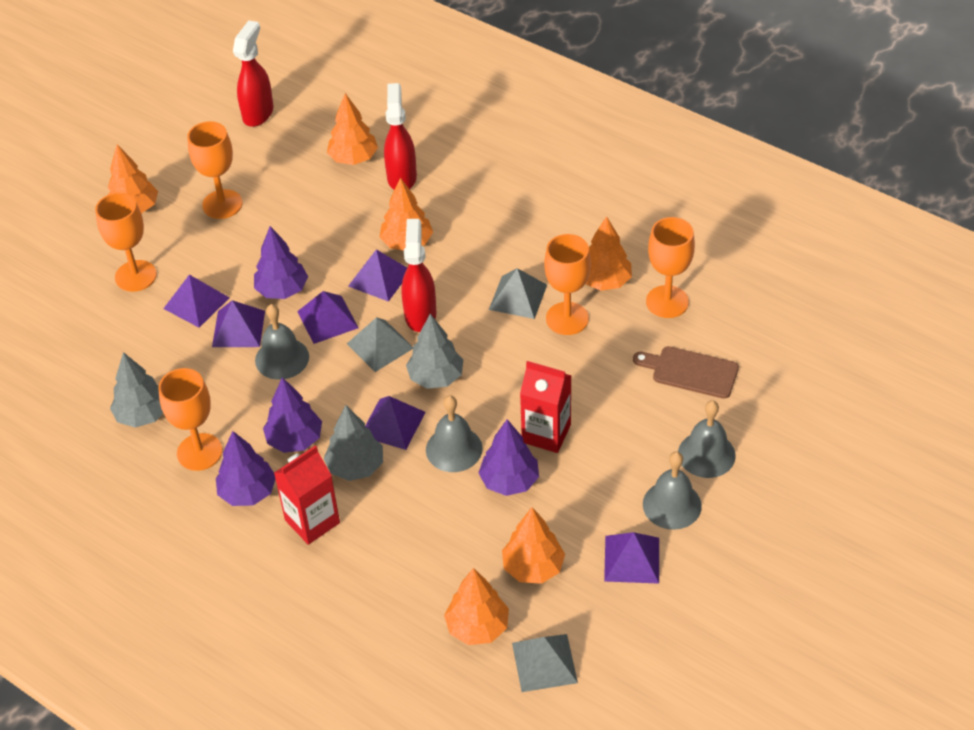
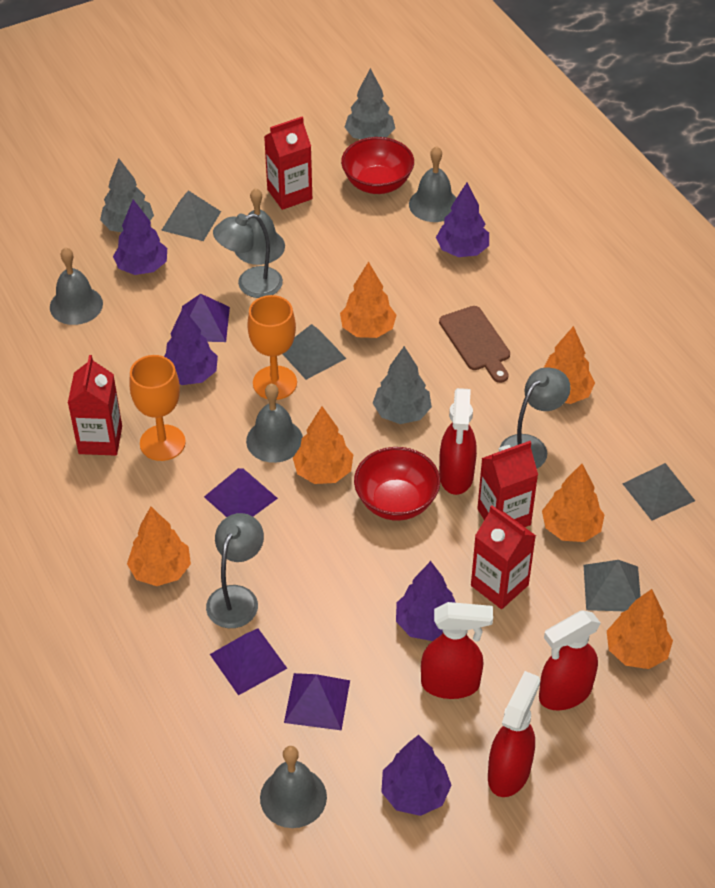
grey bell: 4 -> 5
grey lamp: 0 -> 3
grey pyramid: 3 -> 4
orange goblet: 5 -> 2
purple pyramid: 6 -> 4
purple tree: 4 -> 5
red bowl: 0 -> 2
red carton: 2 -> 4
red spray bottle: 3 -> 4

